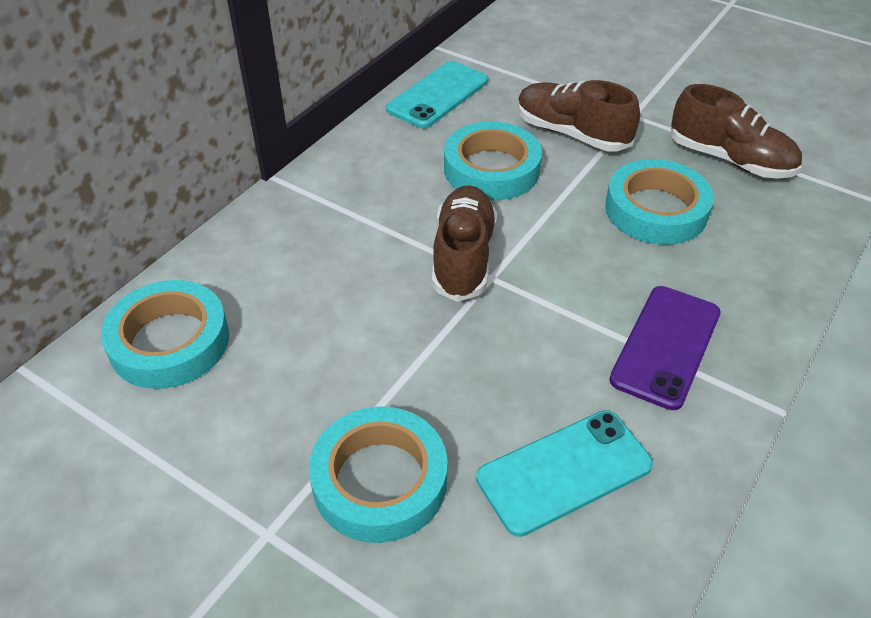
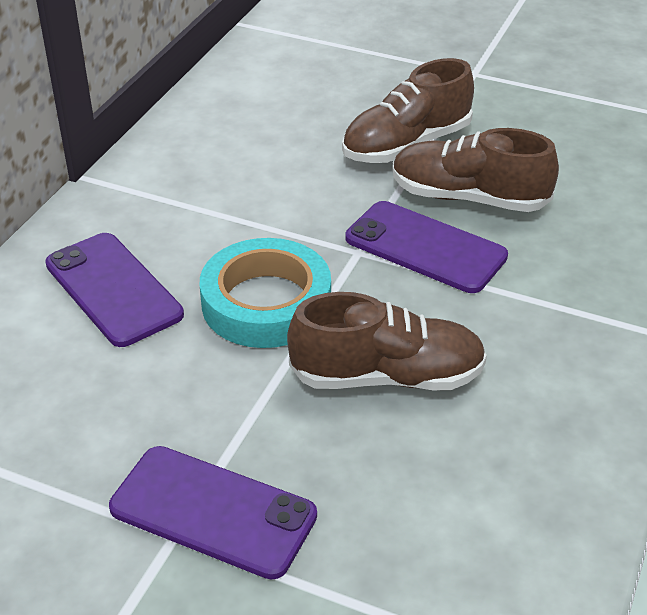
purple phone: 1 -> 3
turquoise phone: 2 -> 0
turquoise tape: 4 -> 1

